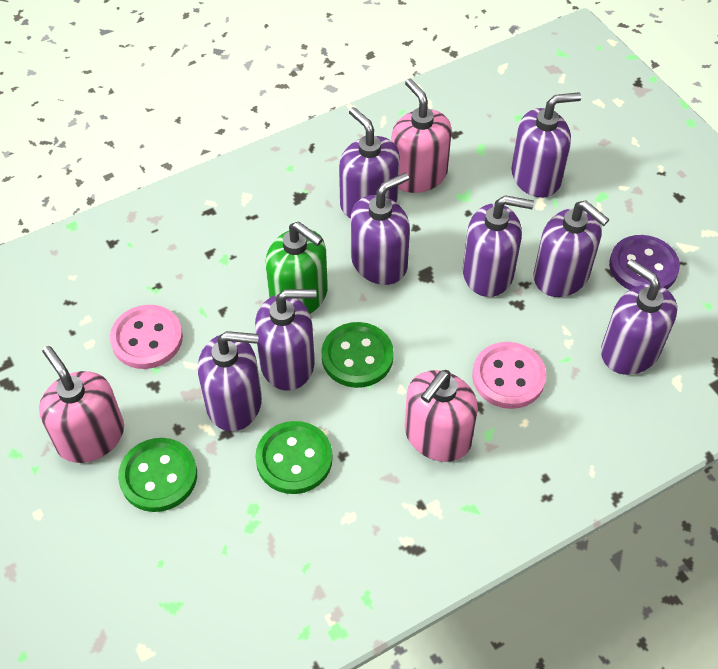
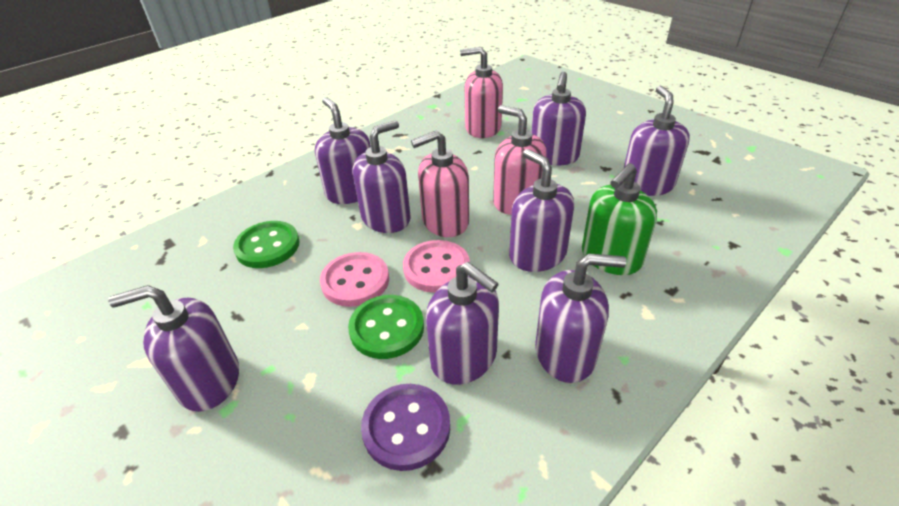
green button: 3 -> 2

